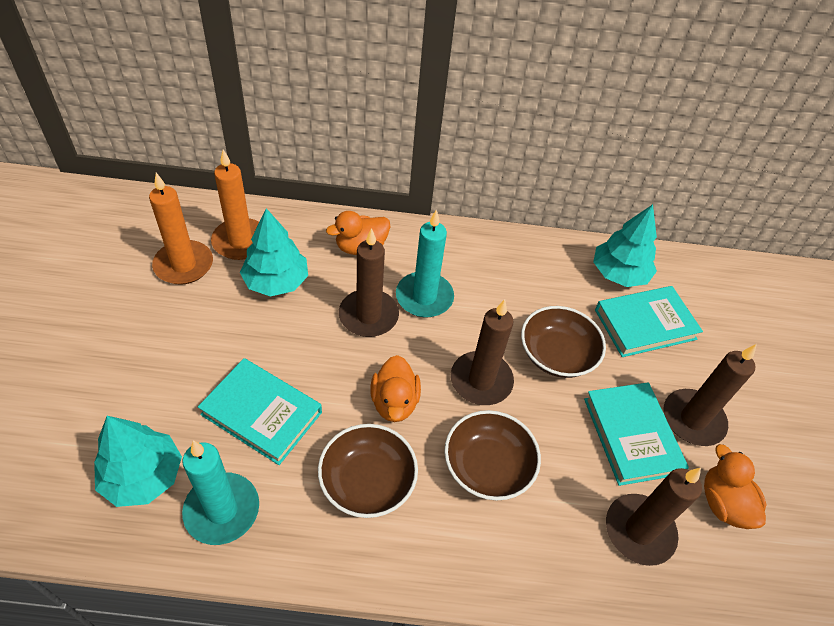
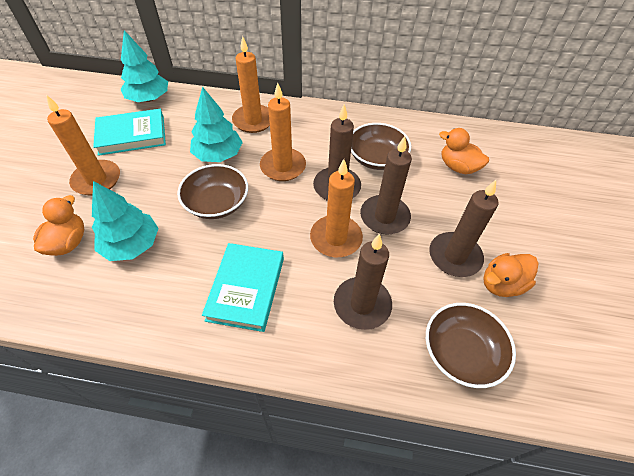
orange candle: 2 -> 4
turquoise book: 3 -> 2
turquoise candle: 2 -> 0

